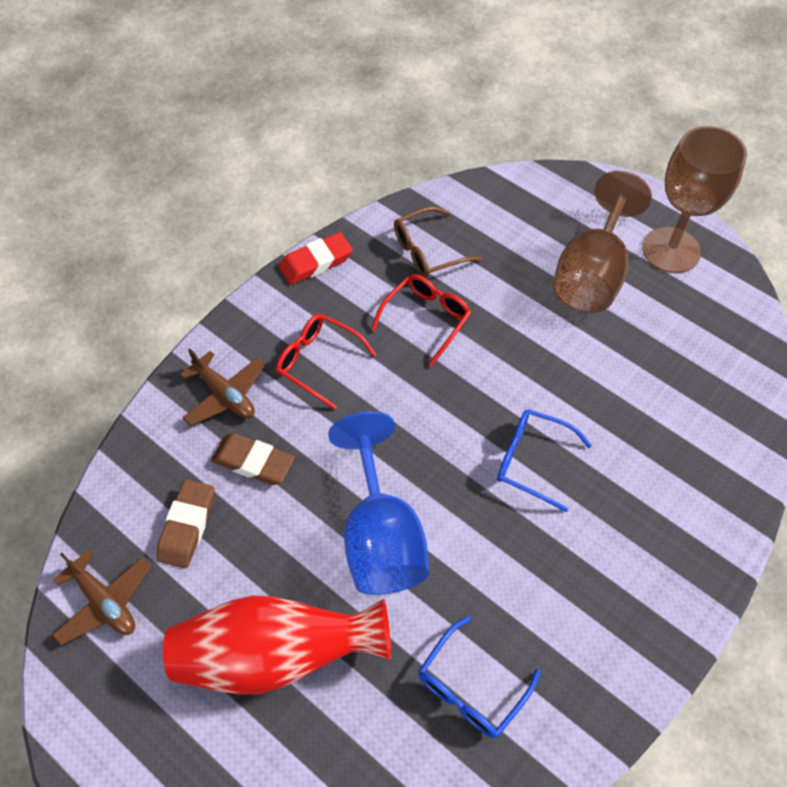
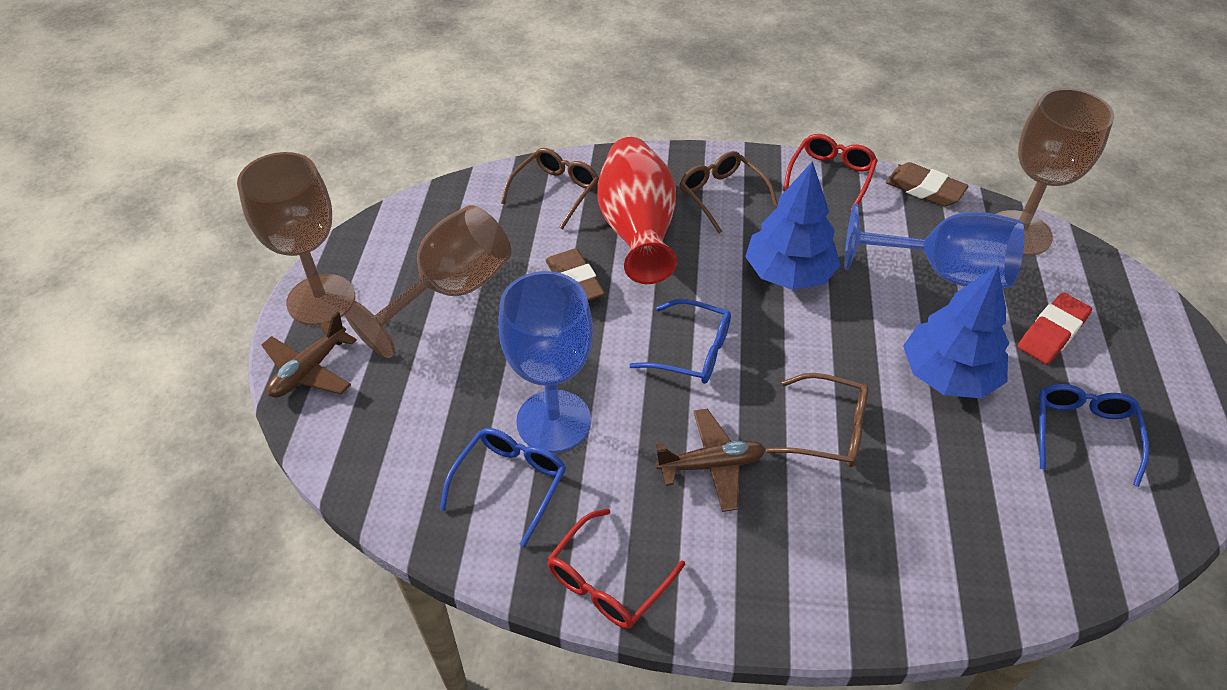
blue glasses: 2 -> 3
blue goblet: 1 -> 2
blue tree: 0 -> 2
brown glasses: 1 -> 3
brown goblet: 2 -> 3

